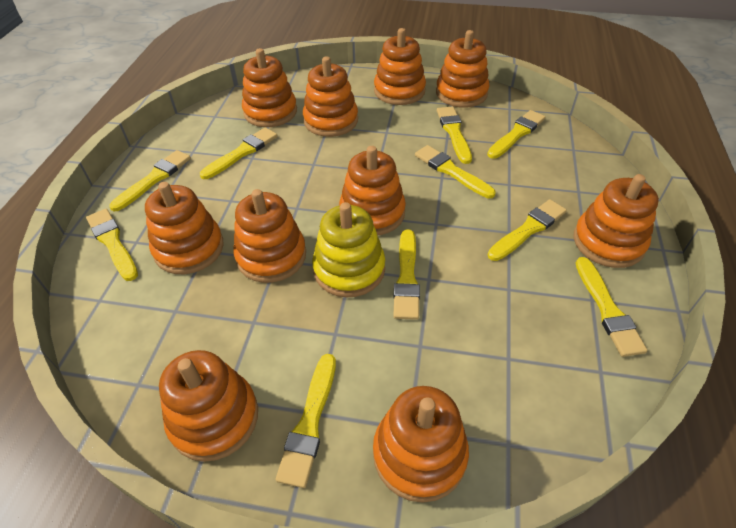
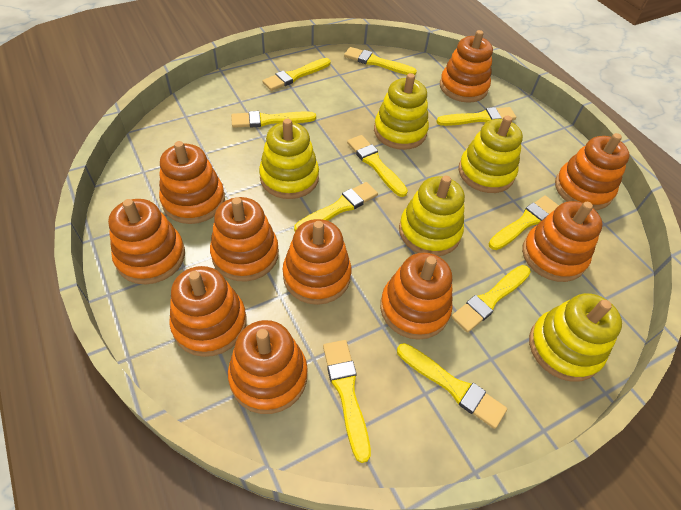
yellow stacking toy: 1 -> 5

